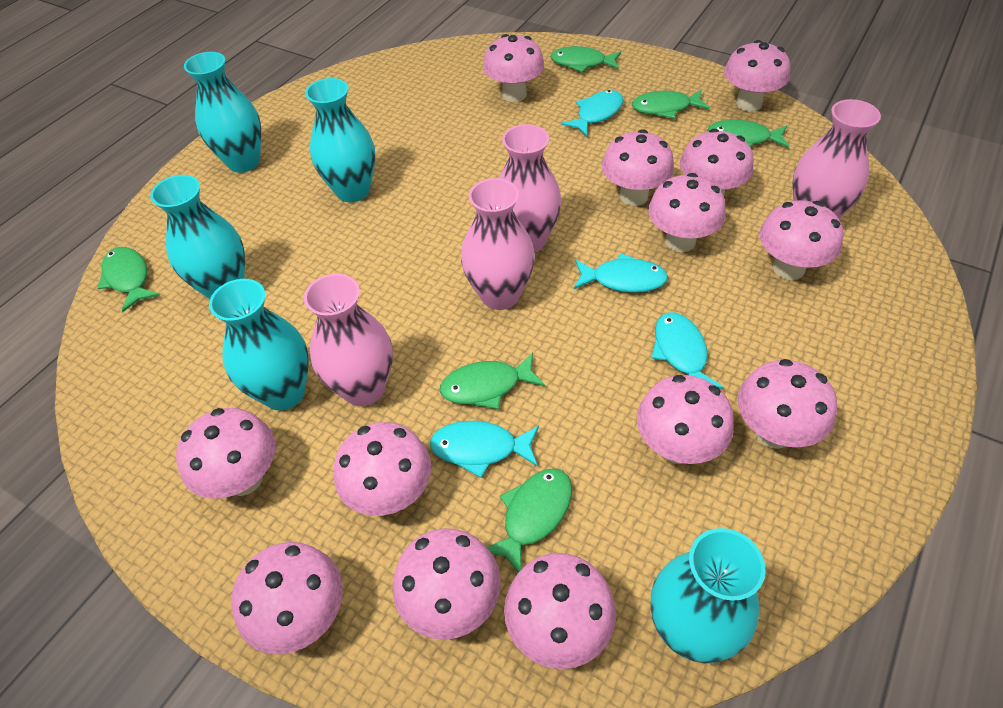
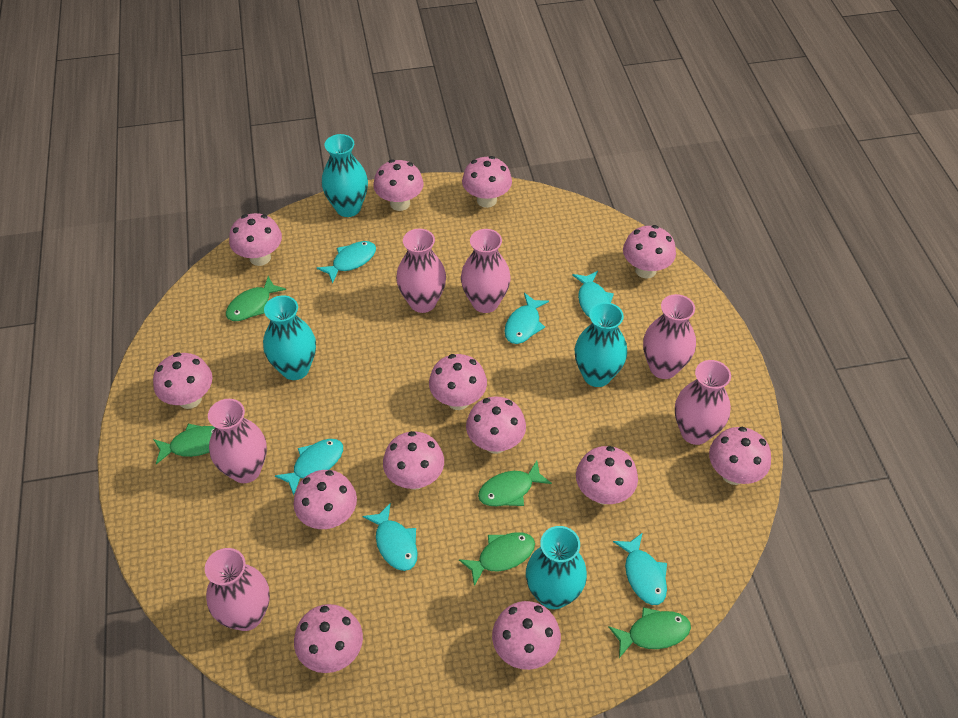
green fish: 6 -> 5
pink vase: 4 -> 6
turquoise fish: 4 -> 6
turquoise vase: 5 -> 4

